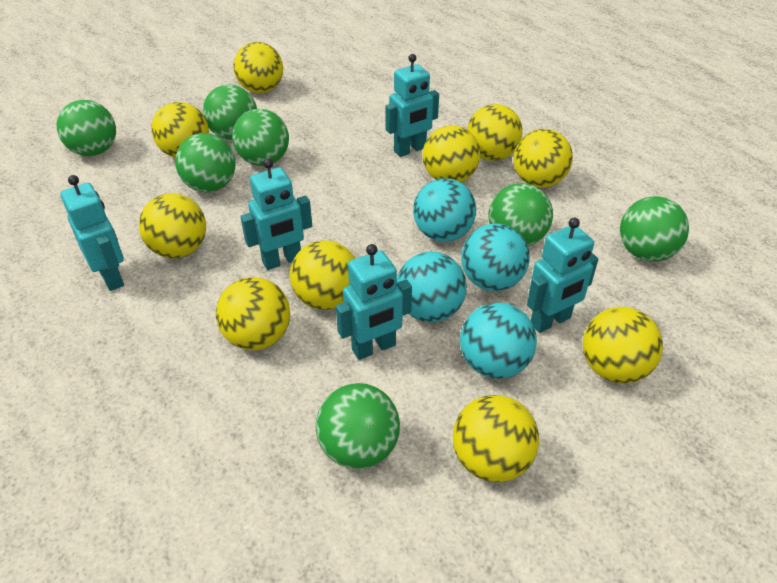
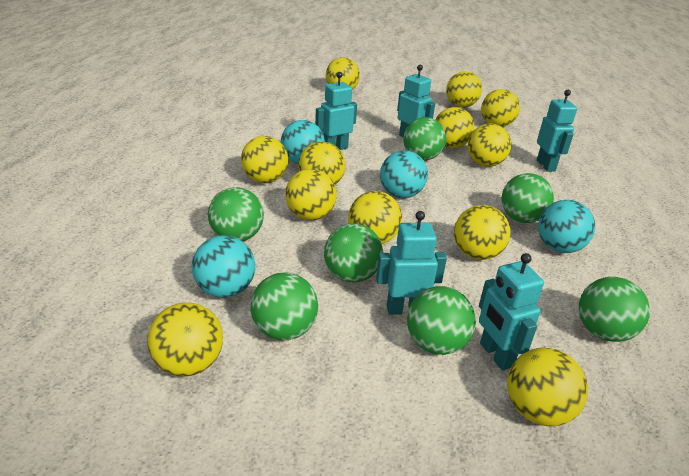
yellow ball: 10 -> 12

